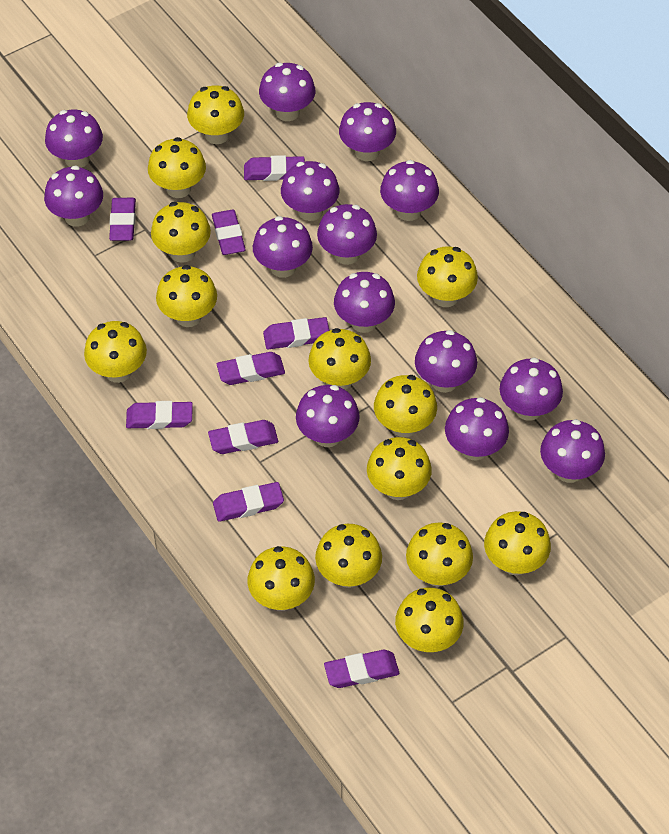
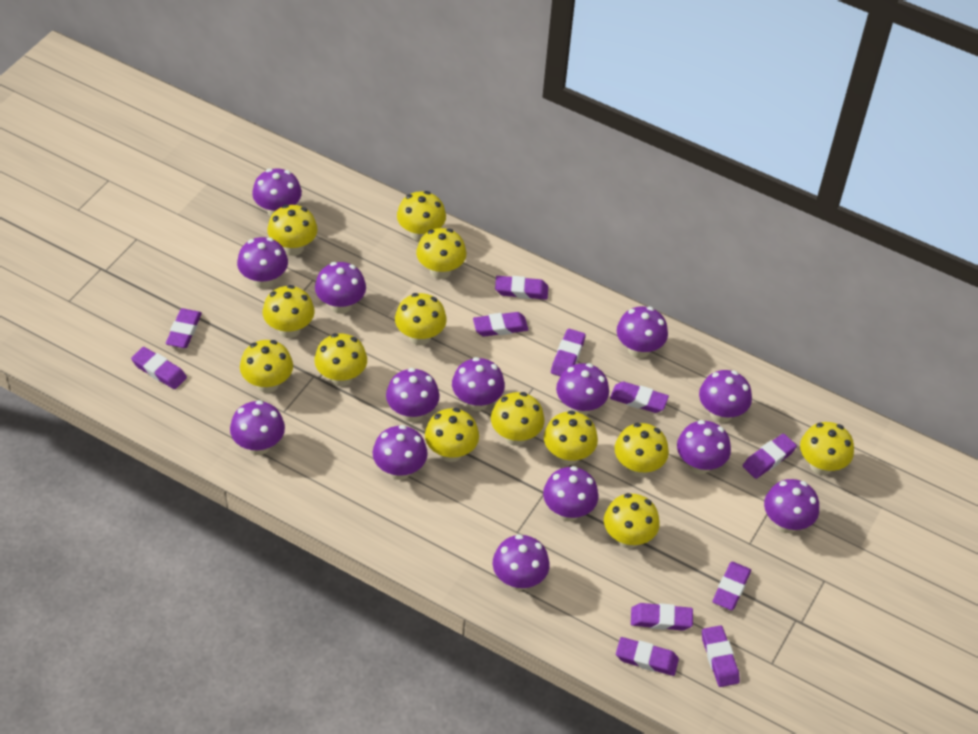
purple eraser: 9 -> 11
yellow mushroom: 14 -> 13

